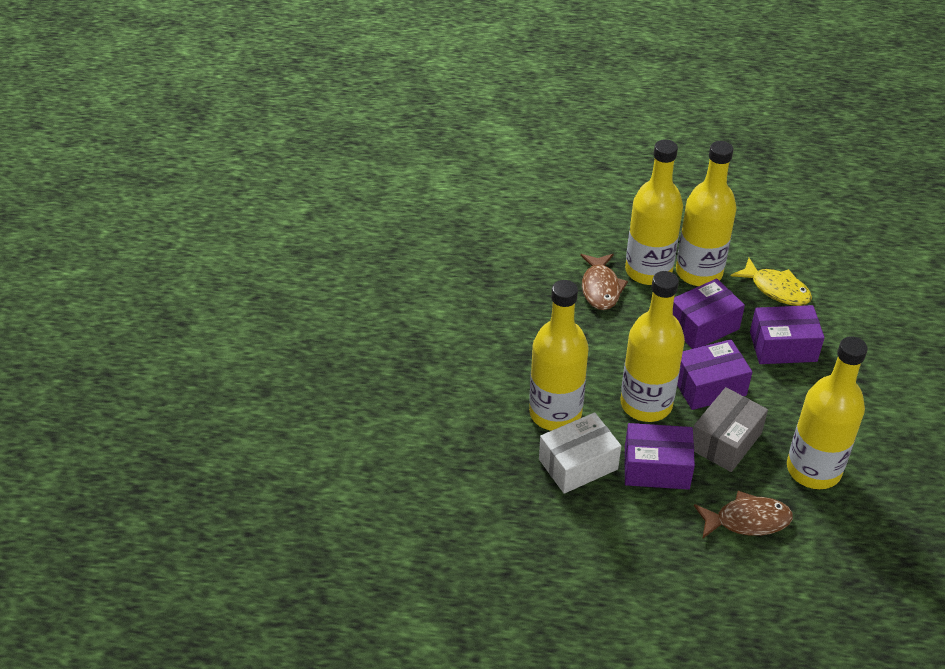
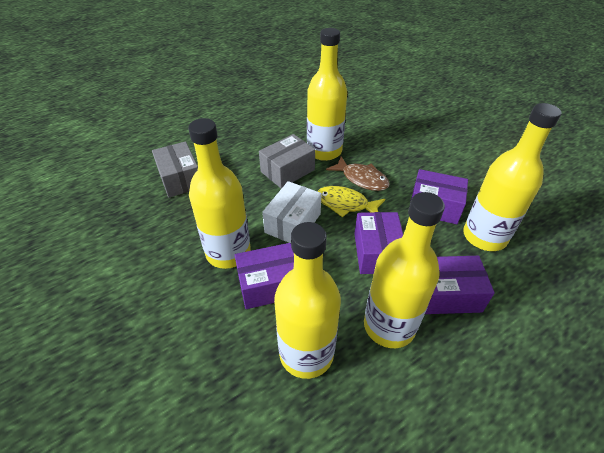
brown fish: 2 -> 1
grey box: 1 -> 2

